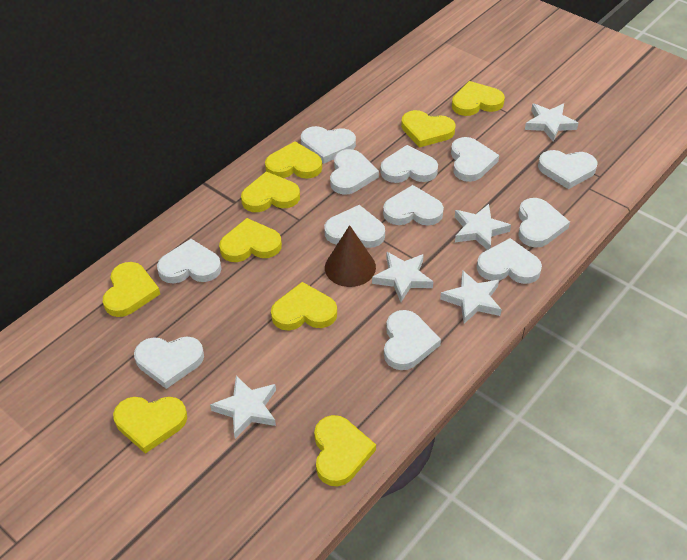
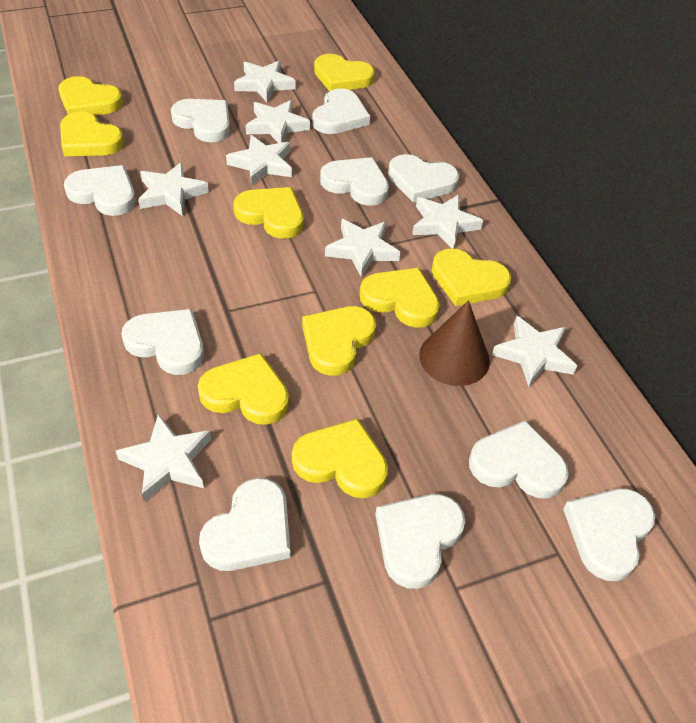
white heart: 12 -> 10
white star: 5 -> 8

